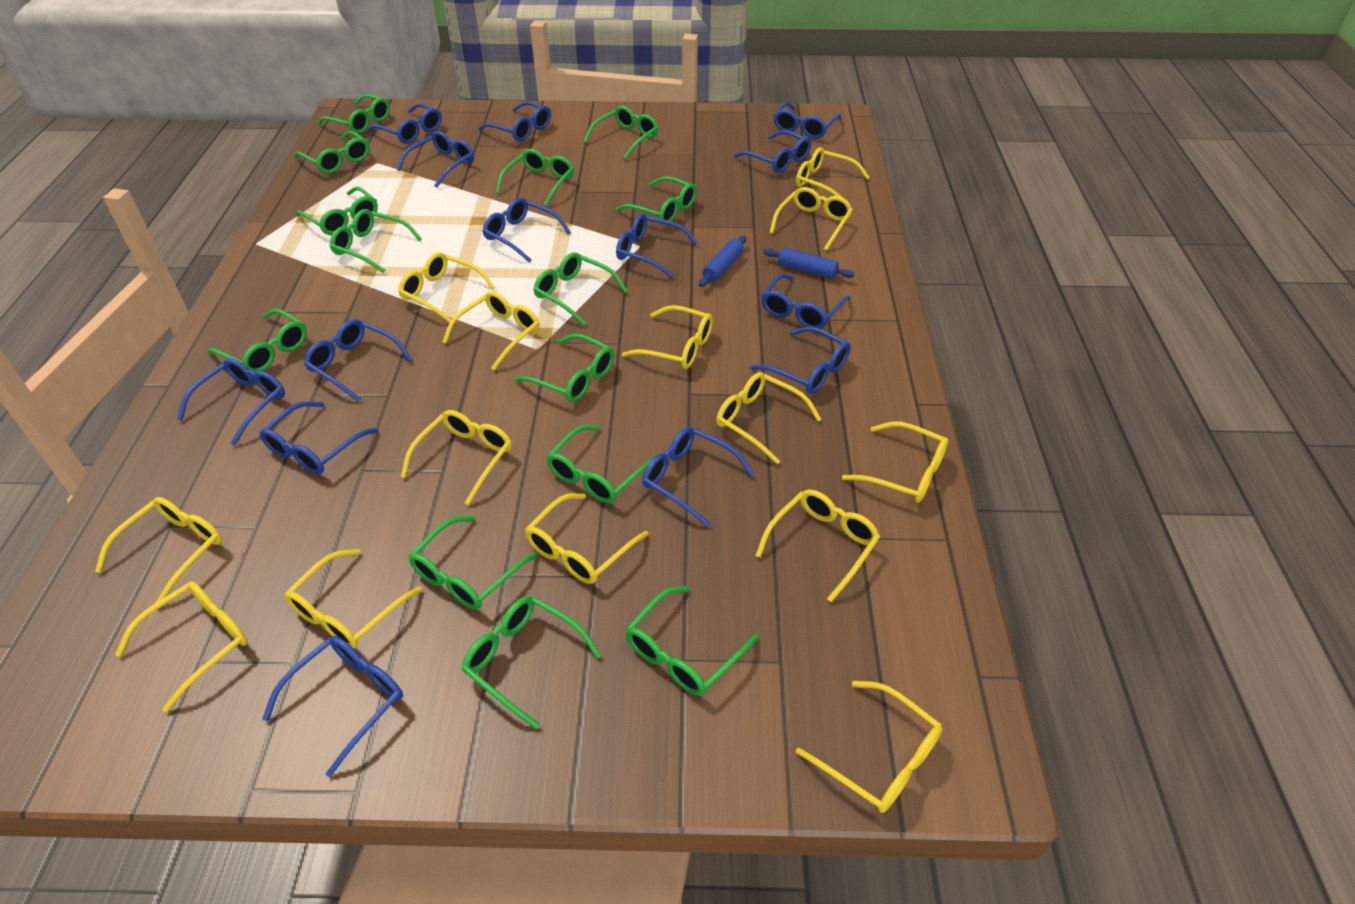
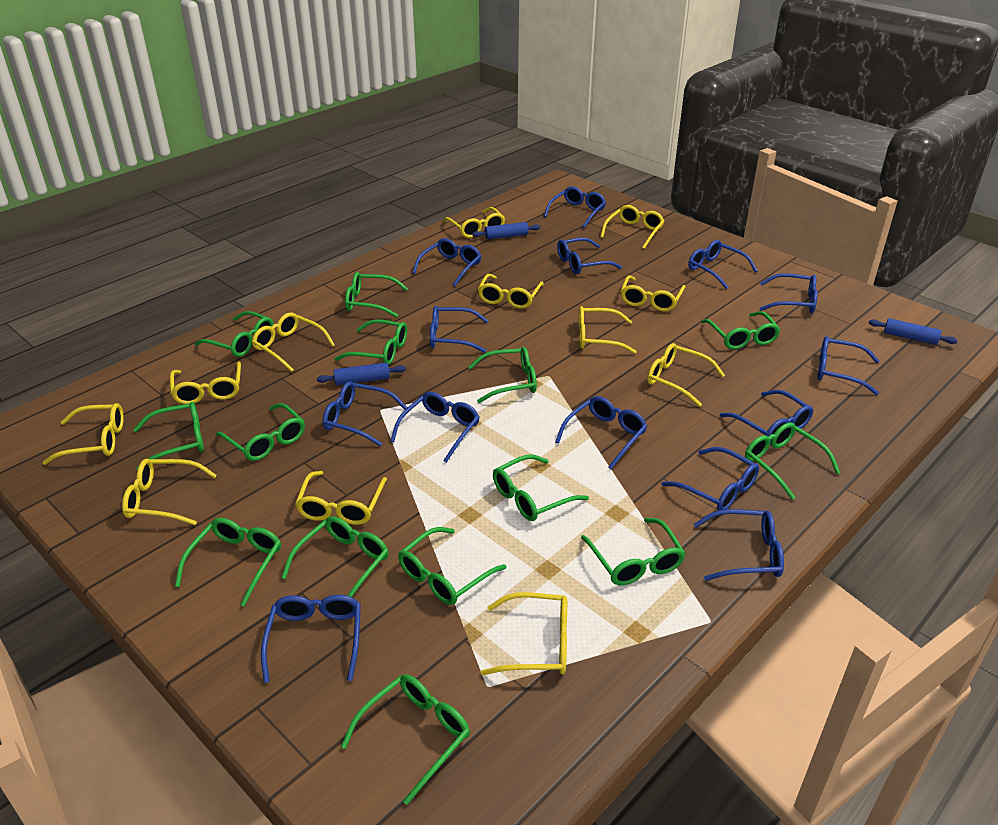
blue rolling pin: 2 -> 3
yellow glasses: 14 -> 12

